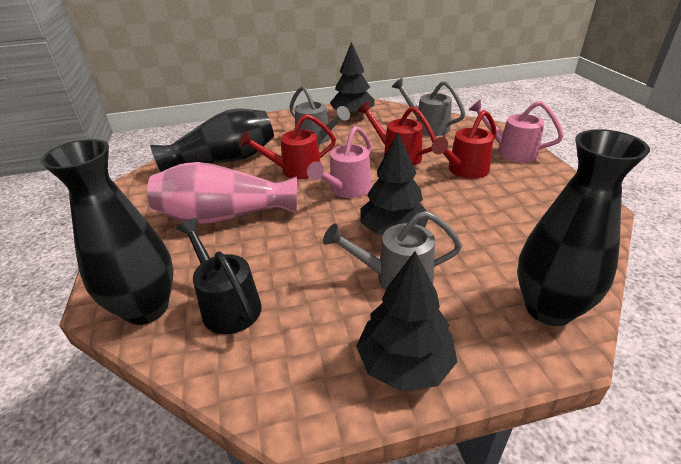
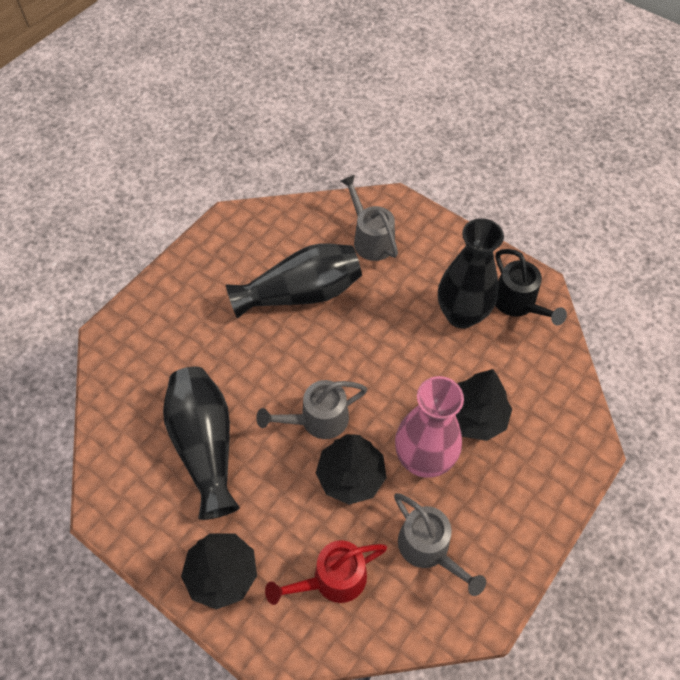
pink watering can: 2 -> 0
red watering can: 3 -> 1

